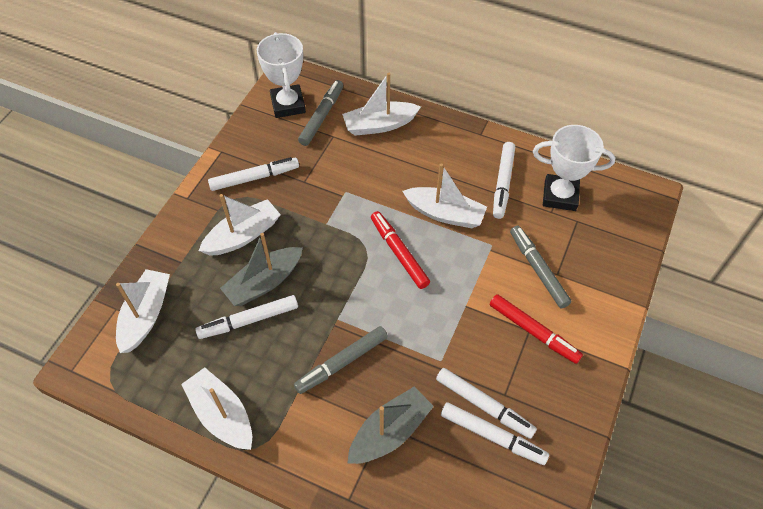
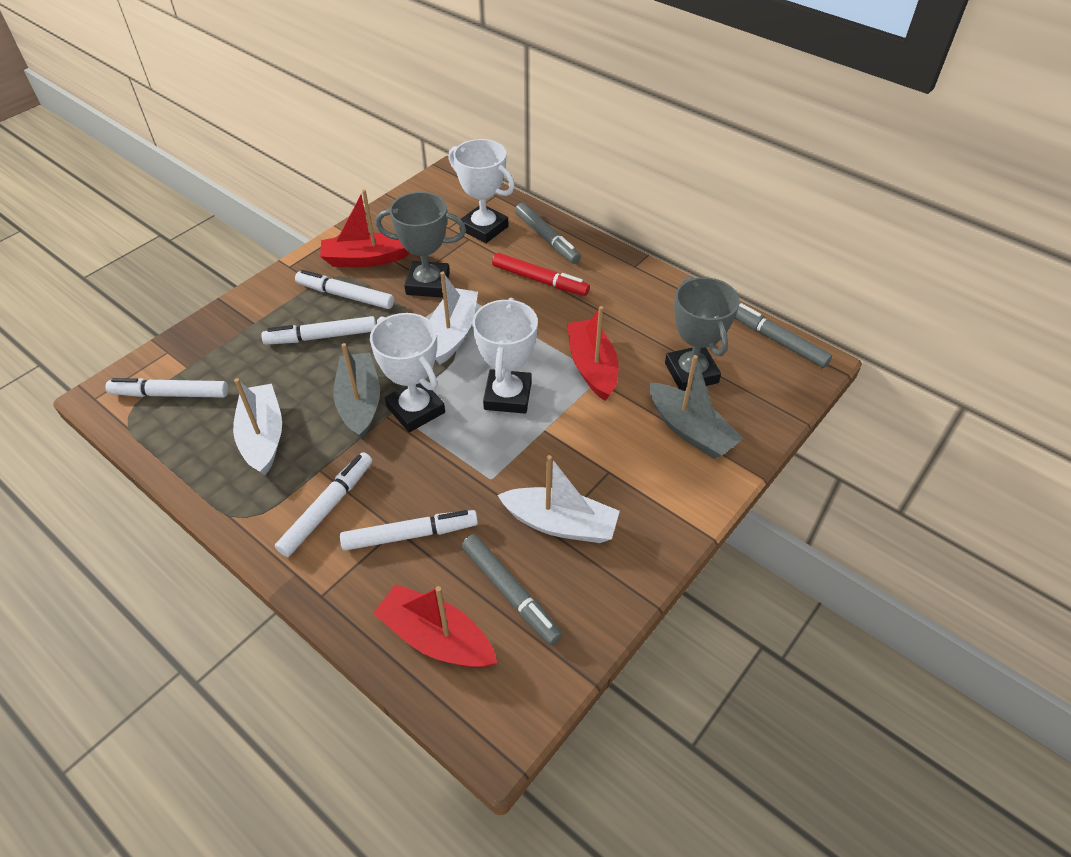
grey trophy: 0 -> 2
red boat: 0 -> 3
red marker: 2 -> 1
white boat: 5 -> 3
white trophy: 2 -> 3

